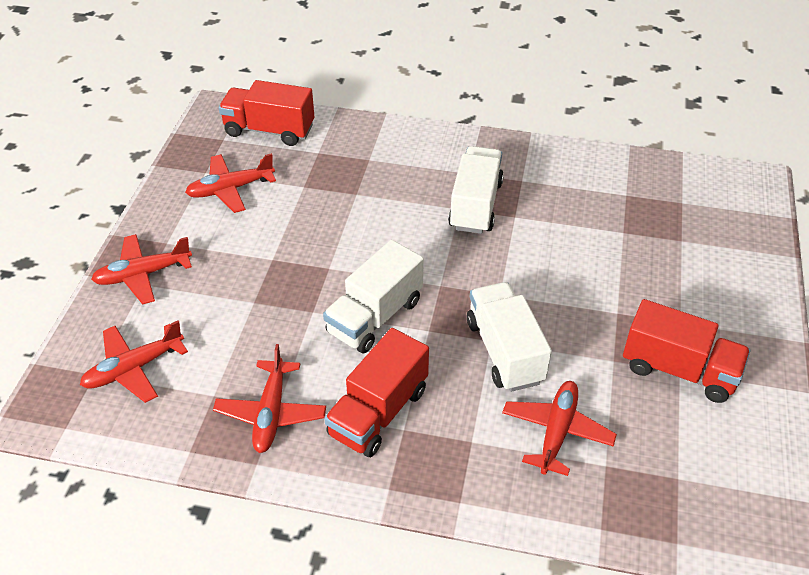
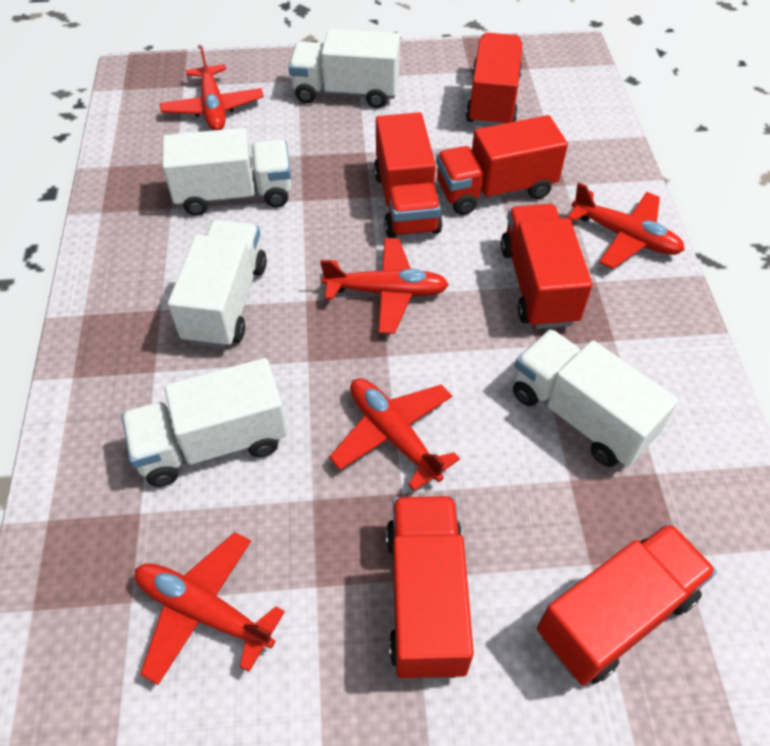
red truck: 3 -> 6
white truck: 3 -> 5

